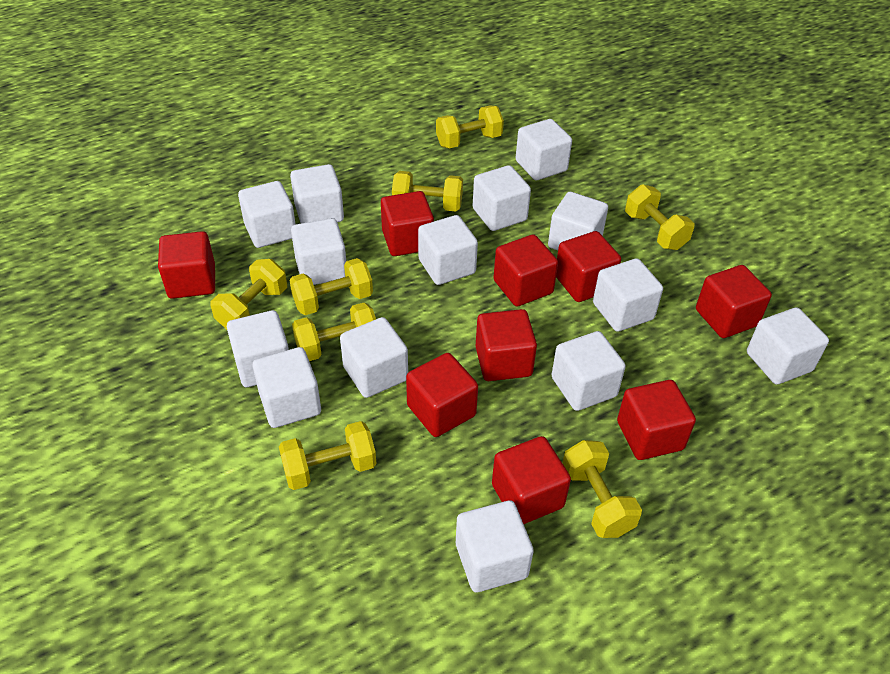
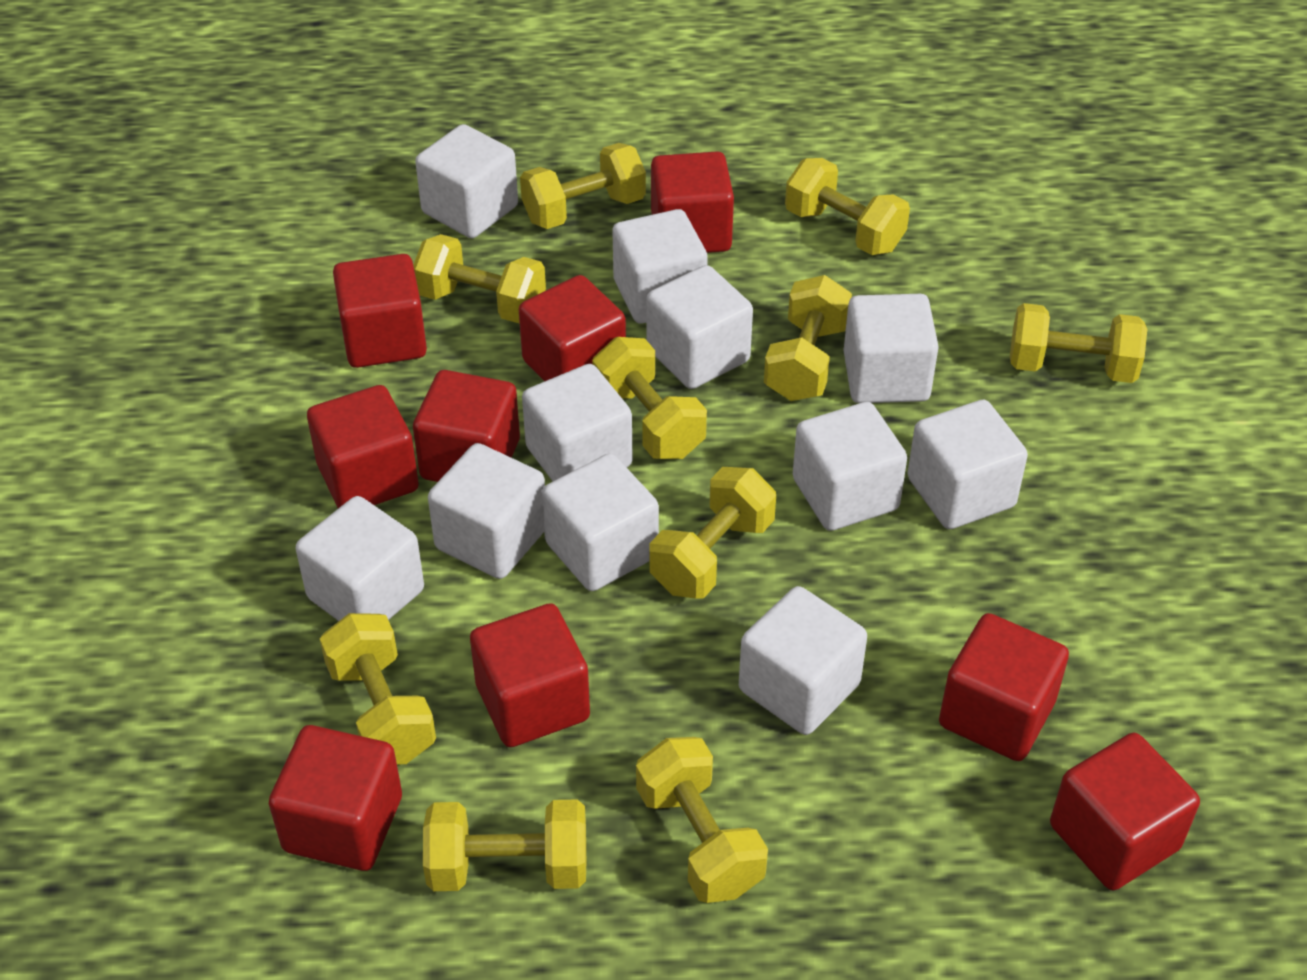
white cube: 14 -> 11
yellow dumbbell: 8 -> 10

